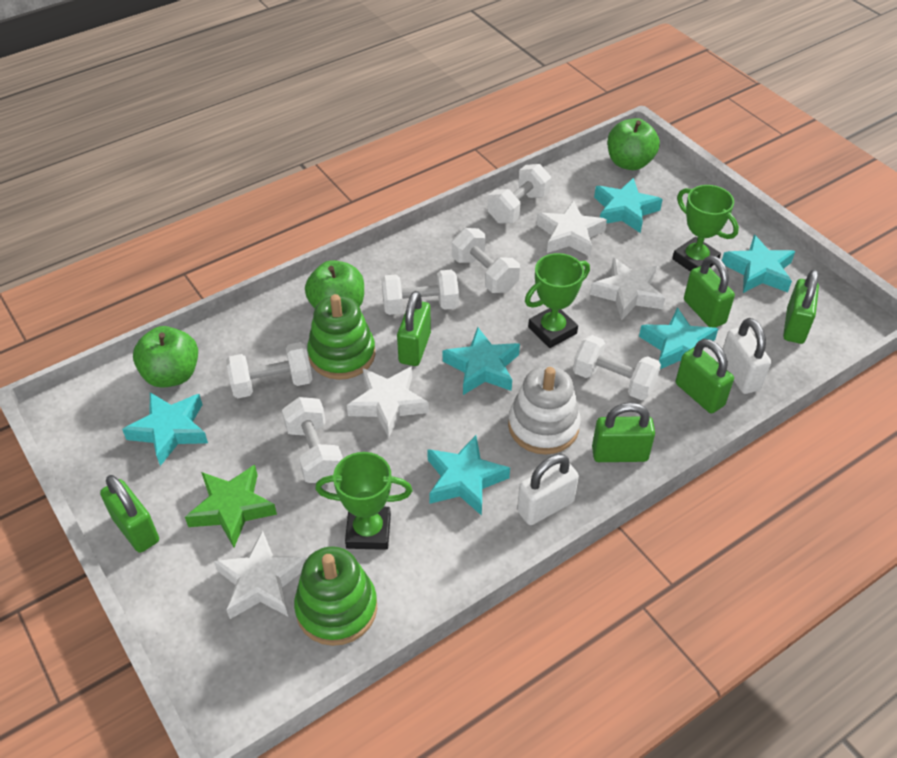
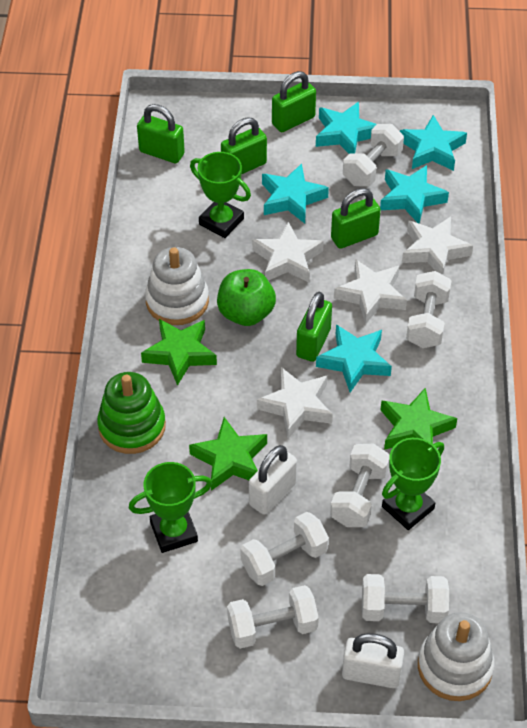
green apple: 3 -> 1
green padlock: 6 -> 5
green stacking toy: 2 -> 1
green star: 1 -> 3
turquoise star: 6 -> 5
white stacking toy: 1 -> 2

